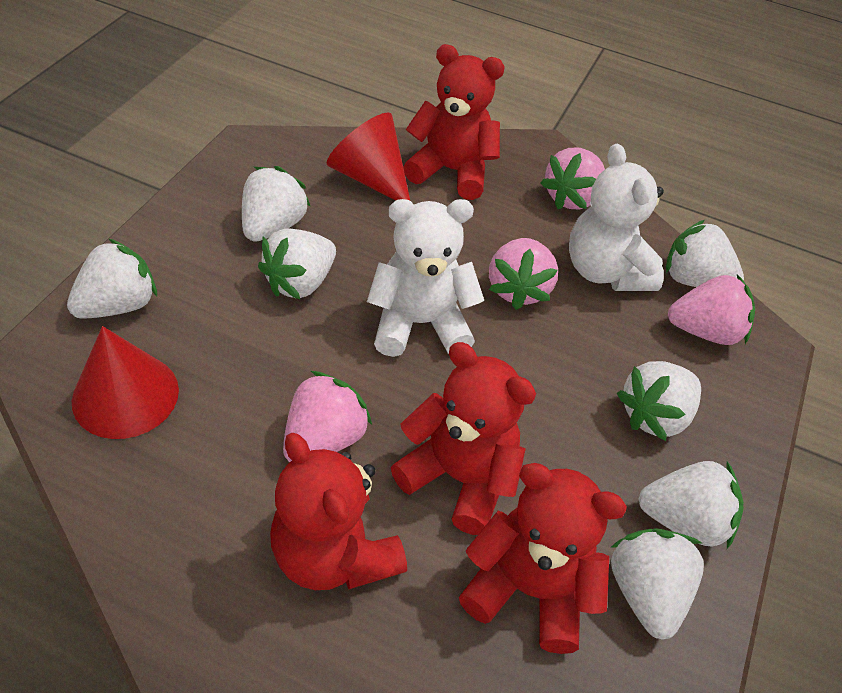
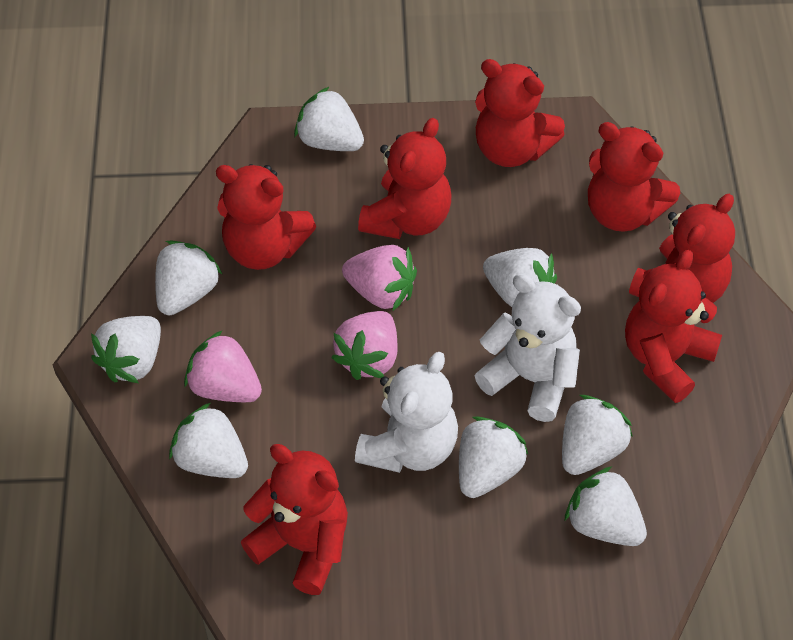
pink strawberry: 4 -> 3
red cone: 2 -> 0
red teddy bear: 4 -> 7
white strawberry: 7 -> 8

